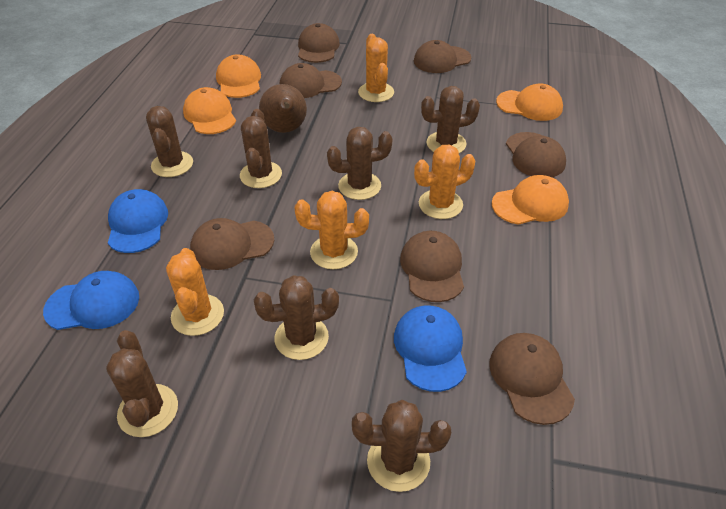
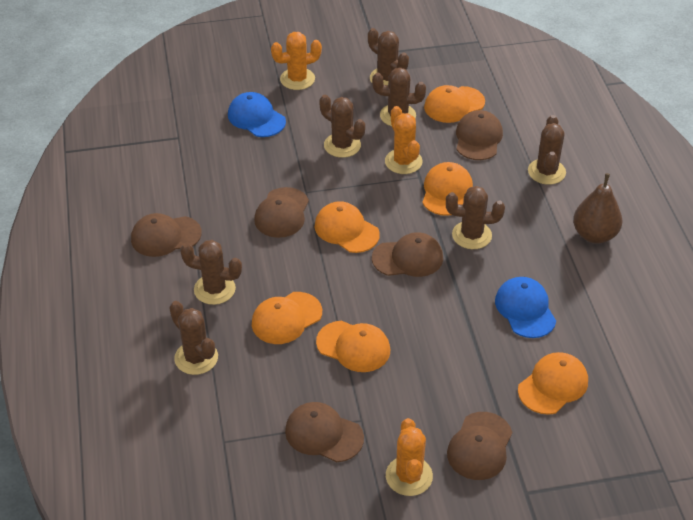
blue cap: 3 -> 2
brown cap: 7 -> 6
orange cactus: 4 -> 3
orange cap: 4 -> 6

